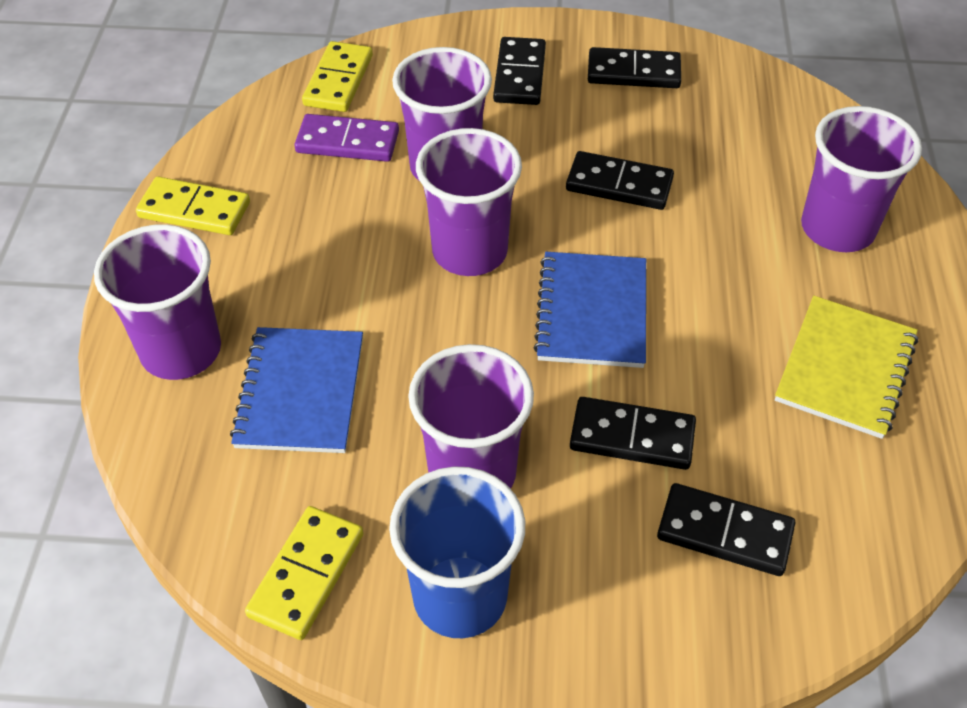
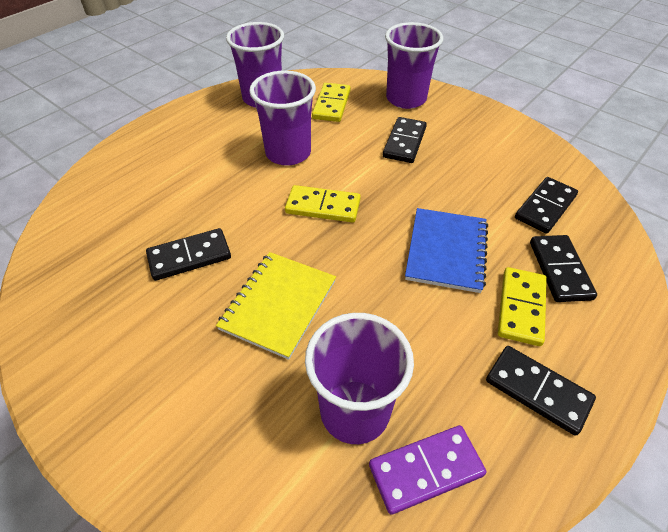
blue cup: 1 -> 0
blue notebook: 2 -> 1
purple cup: 5 -> 4

